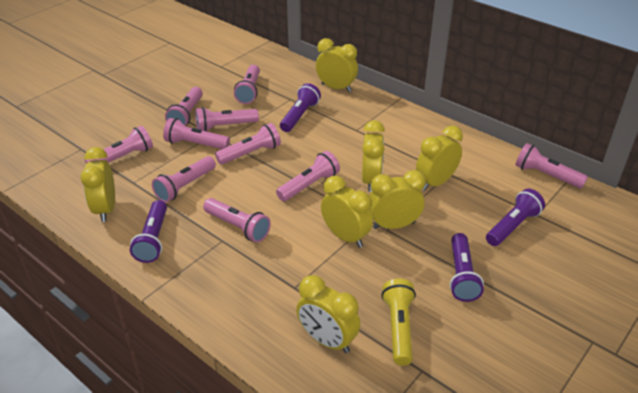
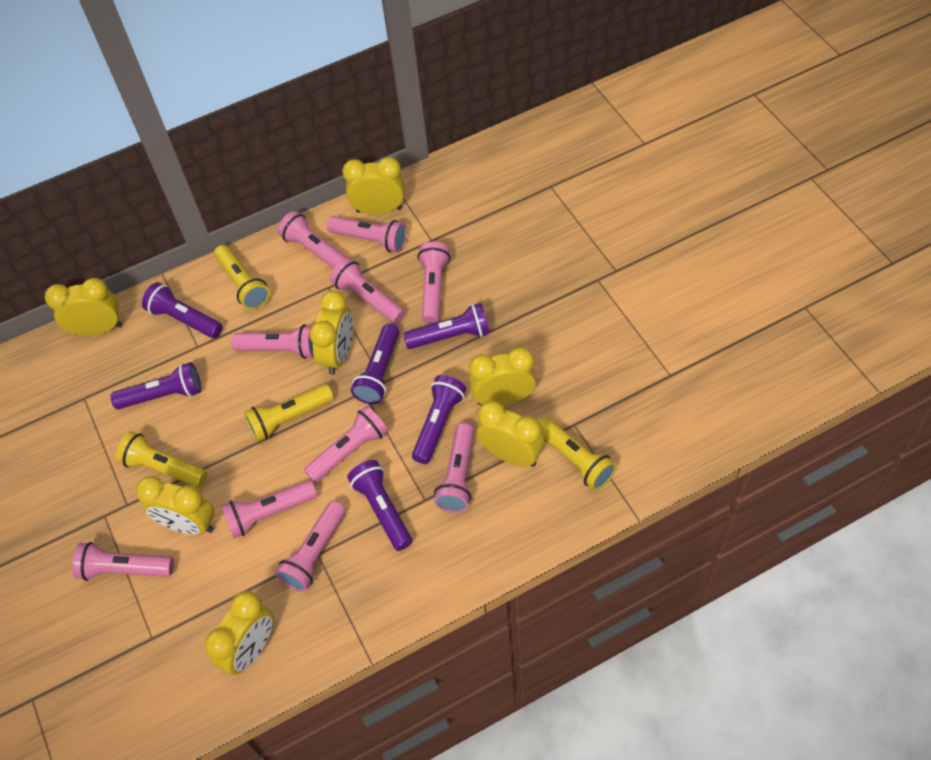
purple flashlight: 4 -> 6
yellow flashlight: 1 -> 4

